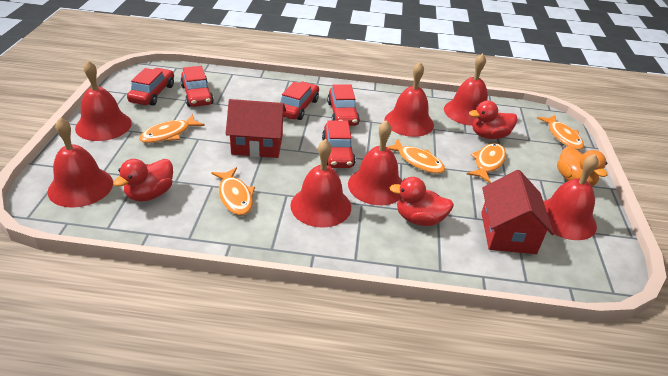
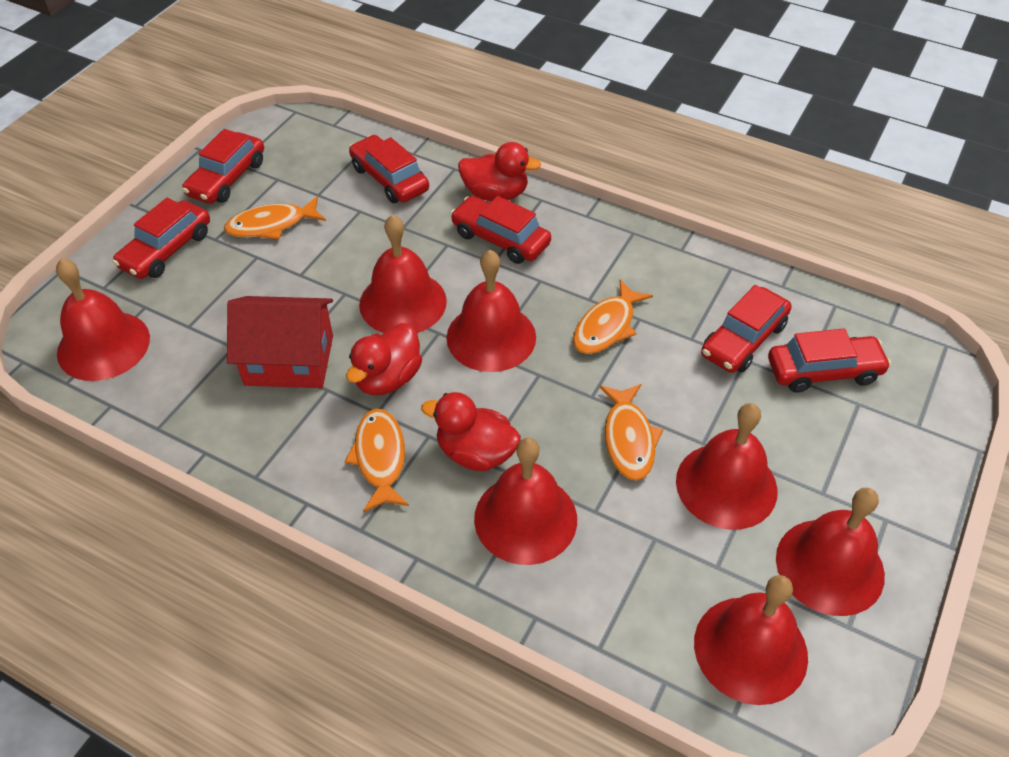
orange duck: 1 -> 0
orange fish: 5 -> 4
red car: 5 -> 6
red house: 2 -> 1

